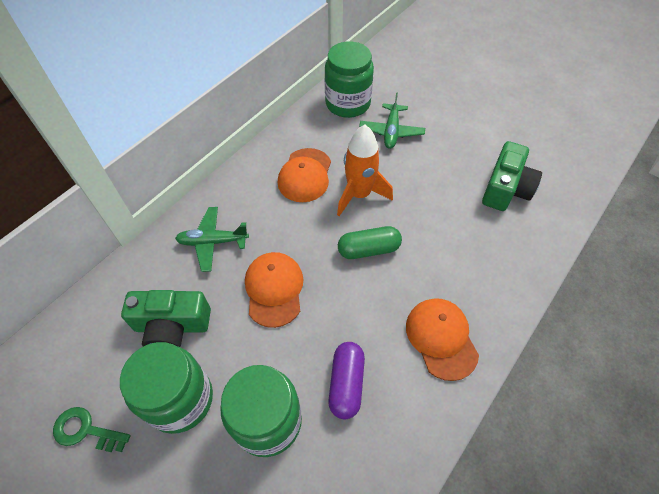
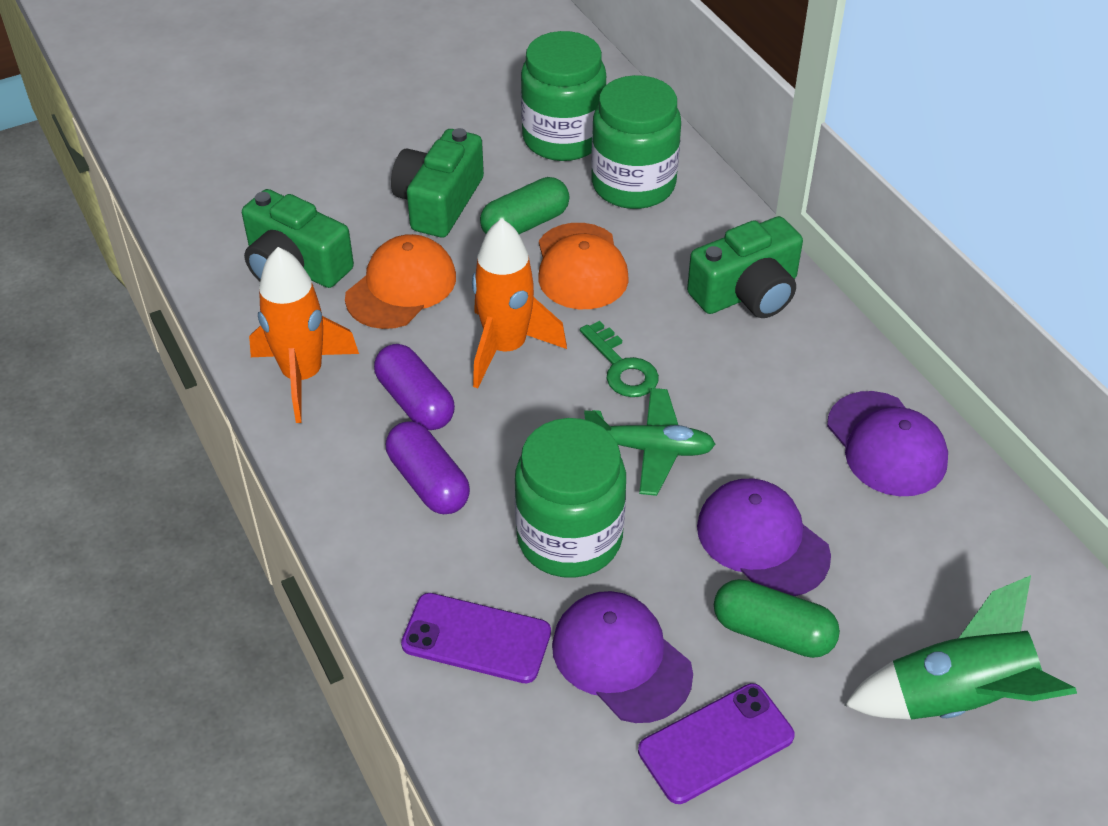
green camera: 2 -> 3
green capsule: 1 -> 2
green plane: 2 -> 1
green rocket: 0 -> 1
orange cap: 3 -> 2
orange rocket: 1 -> 2
purple cap: 0 -> 3
purple capsule: 1 -> 2
purple phone: 0 -> 2

